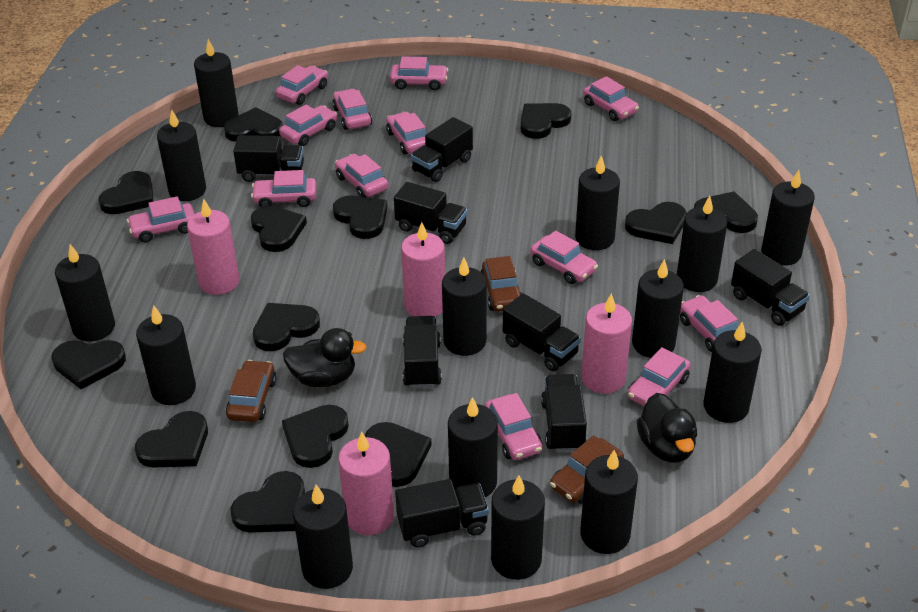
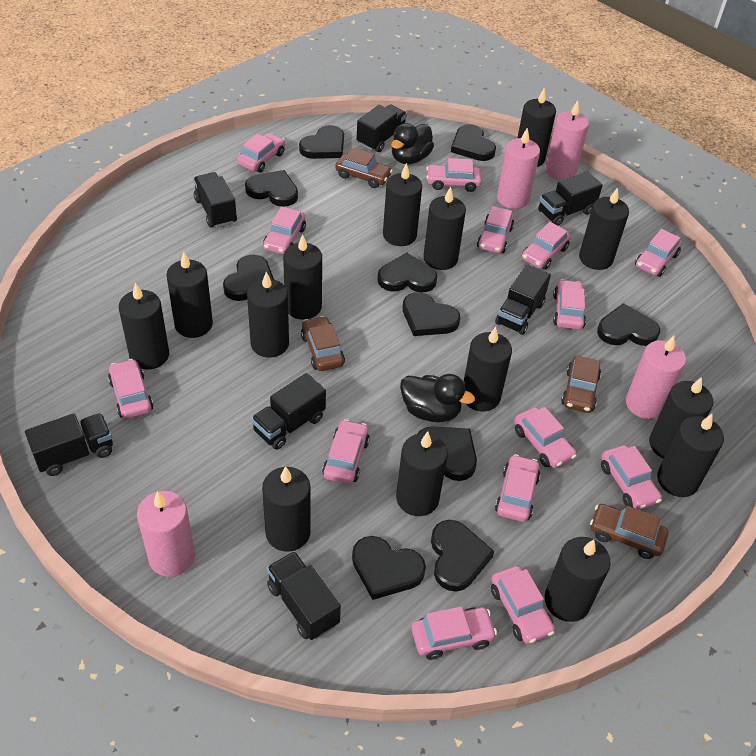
black heart: 13 -> 10
black truck: 8 -> 7
brown car: 3 -> 4
pink car: 13 -> 14

